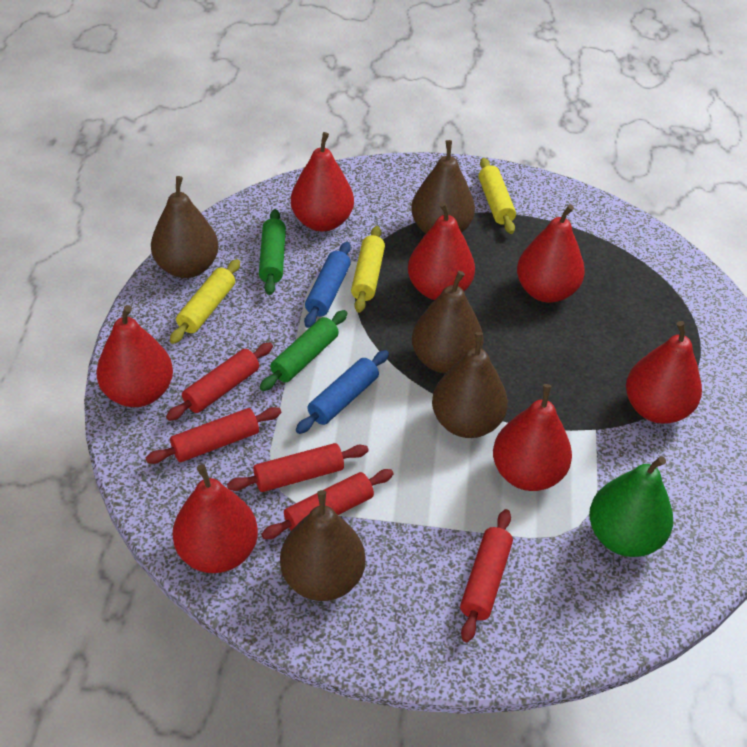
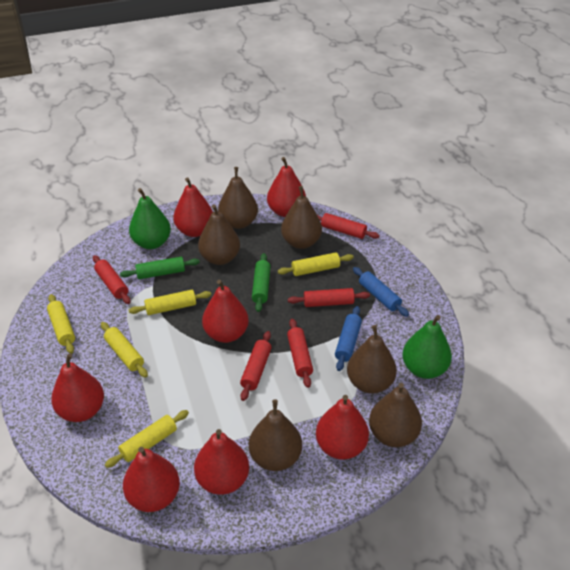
brown pear: 5 -> 6
green pear: 1 -> 2
yellow rolling pin: 3 -> 5

